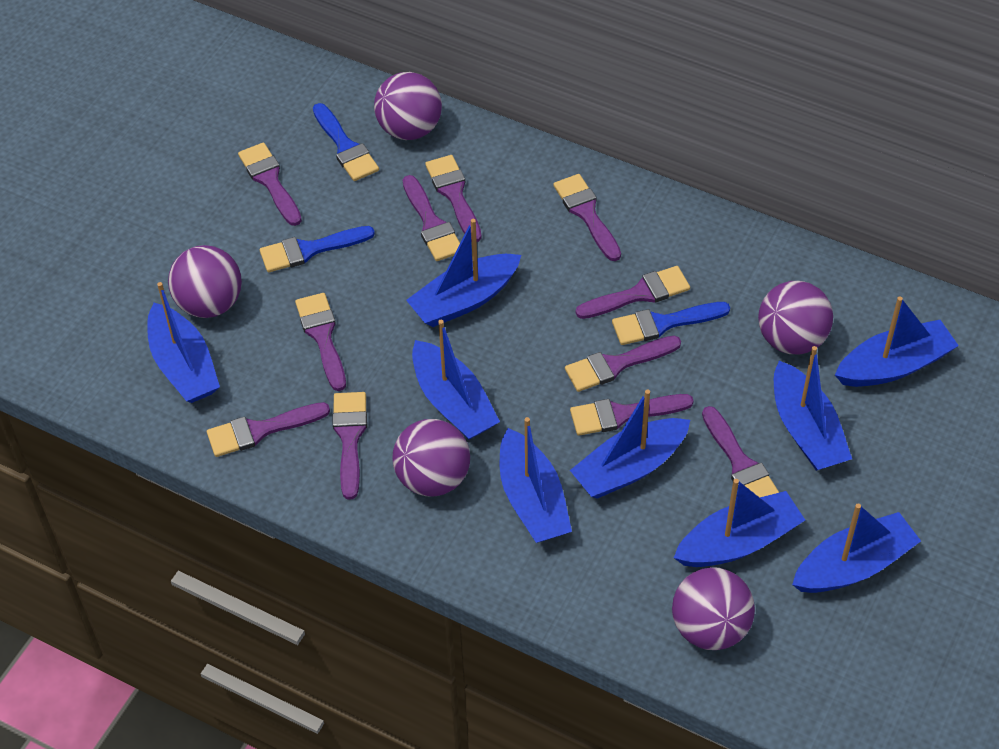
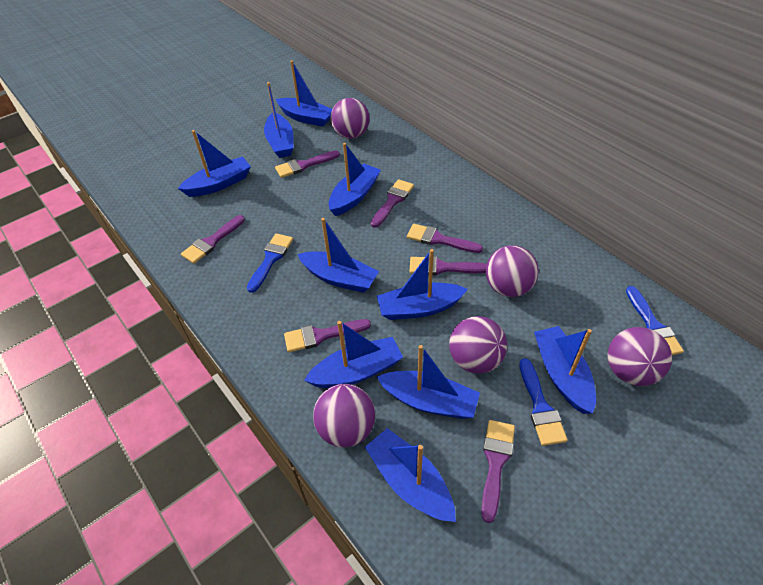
blue boat: 9 -> 10
purple brush: 11 -> 7

